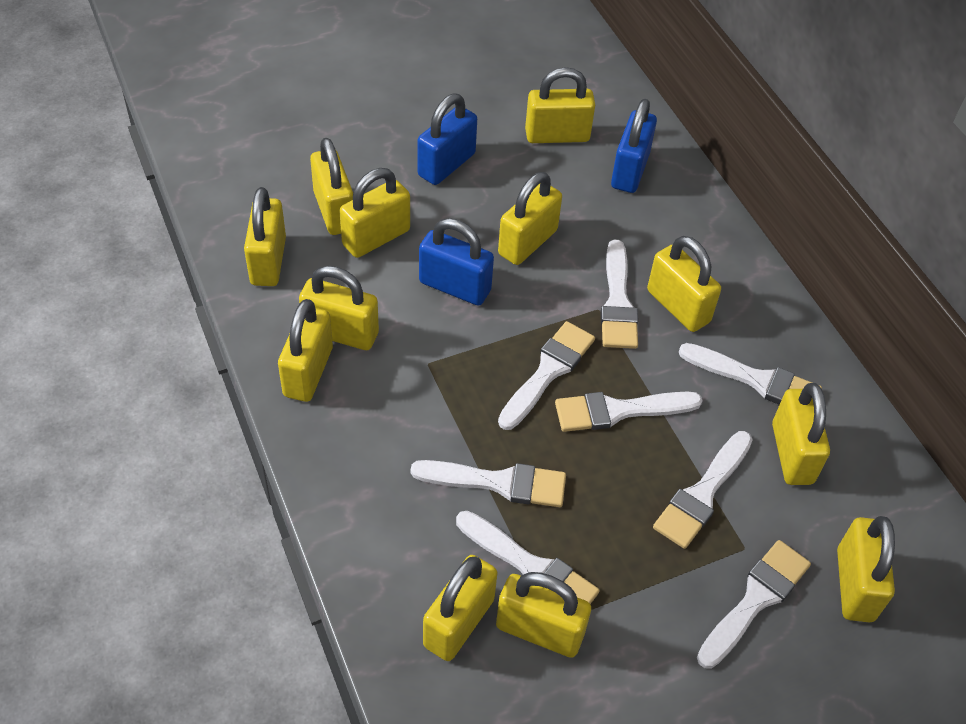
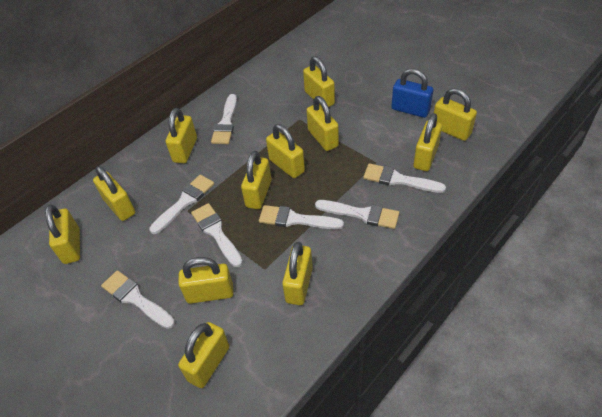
blue padlock: 3 -> 1
white brush: 8 -> 7

